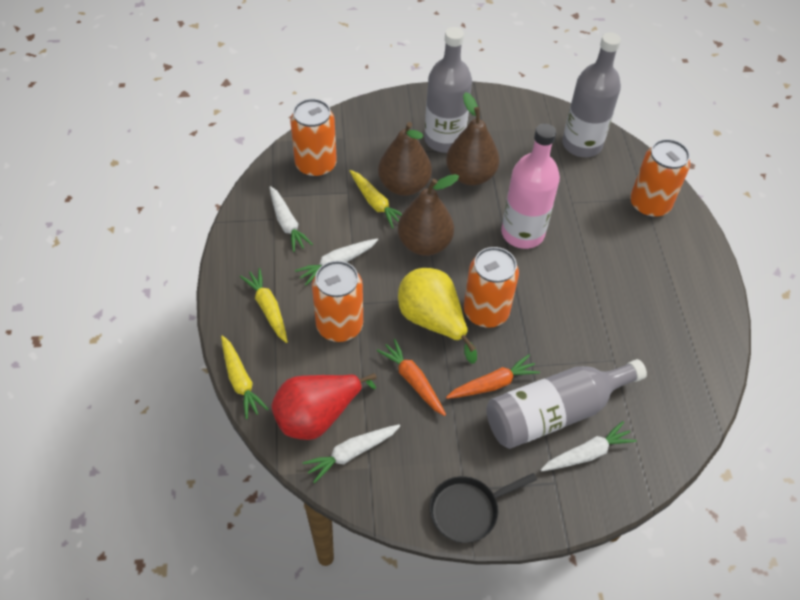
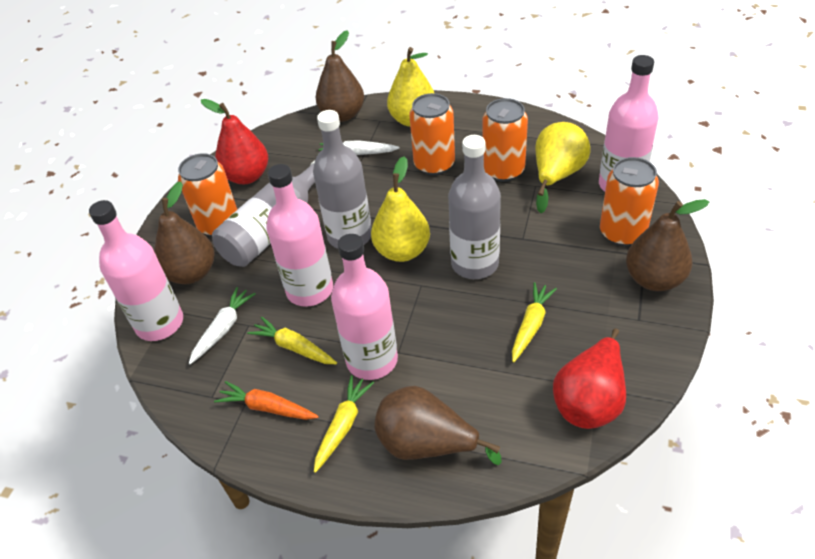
black pan: 1 -> 0
brown pear: 3 -> 4
orange carrot: 2 -> 1
pink bottle: 1 -> 4
red pear: 1 -> 2
white carrot: 4 -> 2
yellow pear: 1 -> 3

